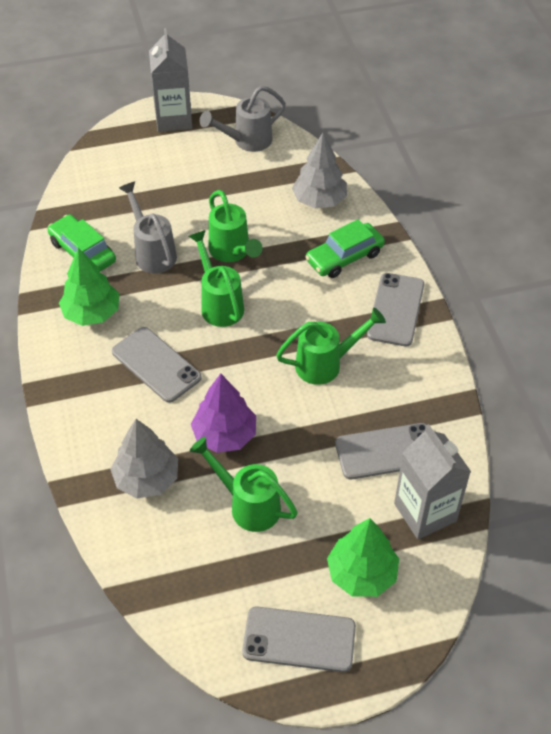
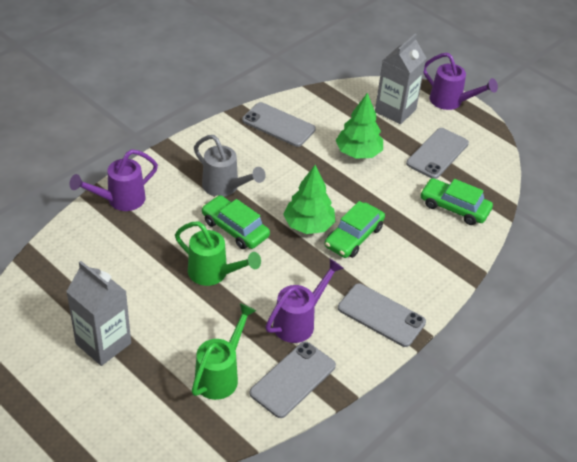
green car: 2 -> 3
green watering can: 4 -> 2
grey tree: 2 -> 0
grey watering can: 2 -> 1
purple tree: 1 -> 0
purple watering can: 0 -> 3

